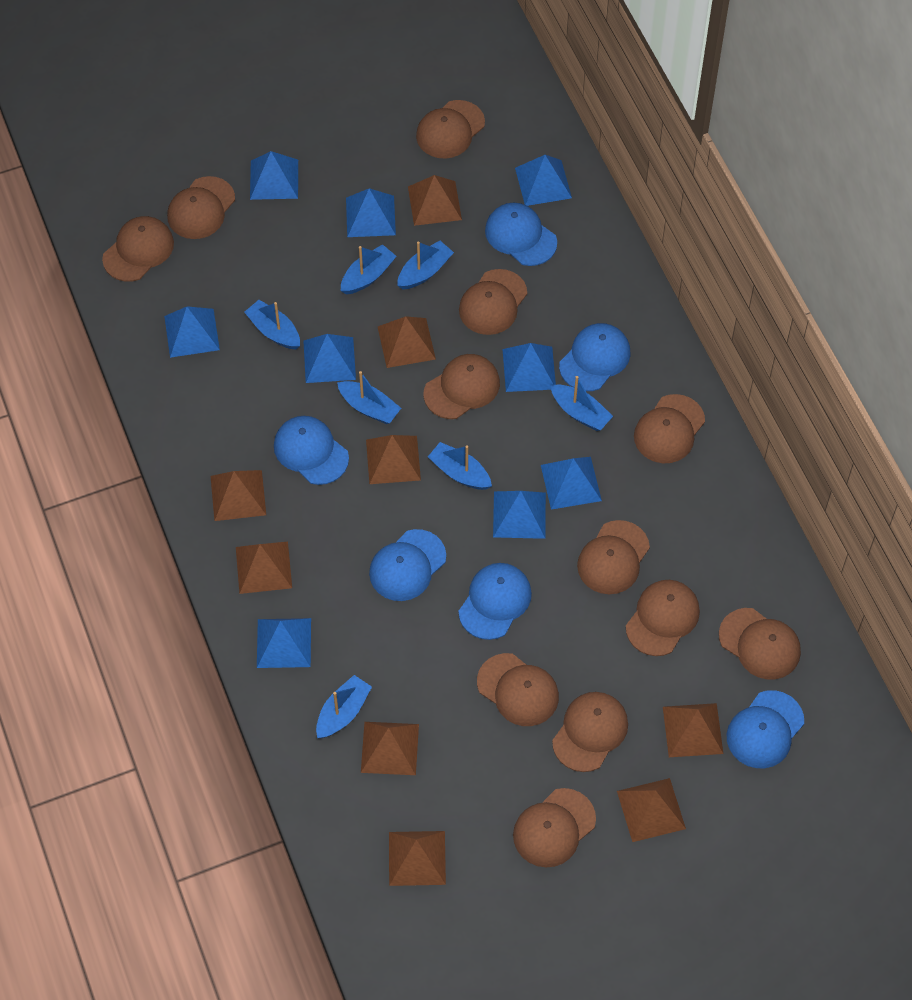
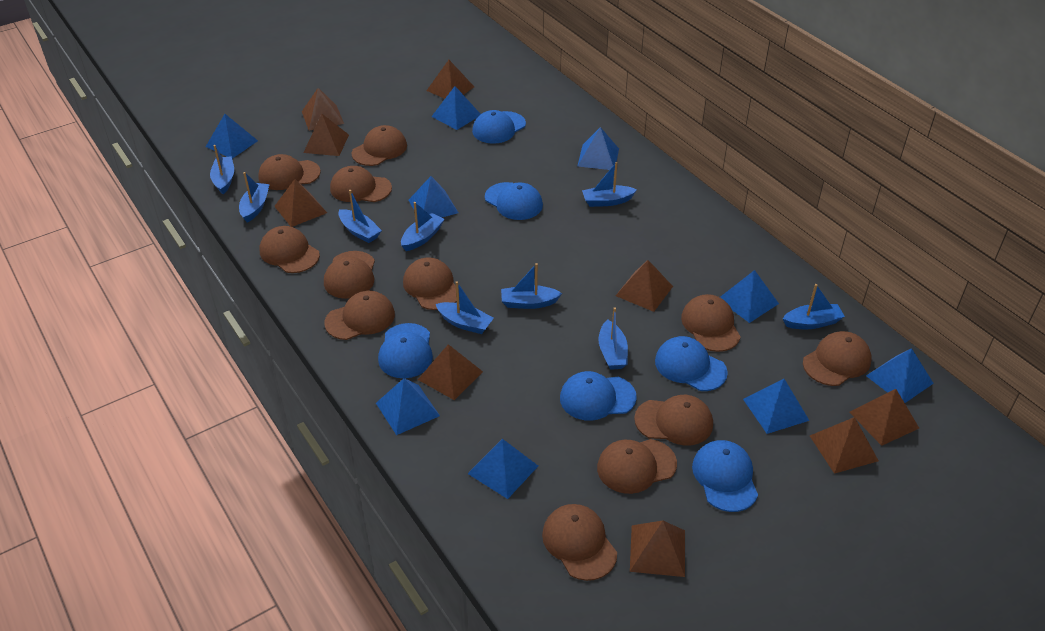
blue boat: 7 -> 9

